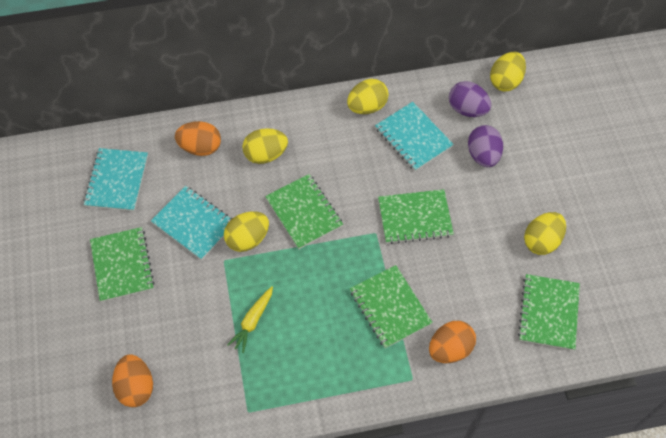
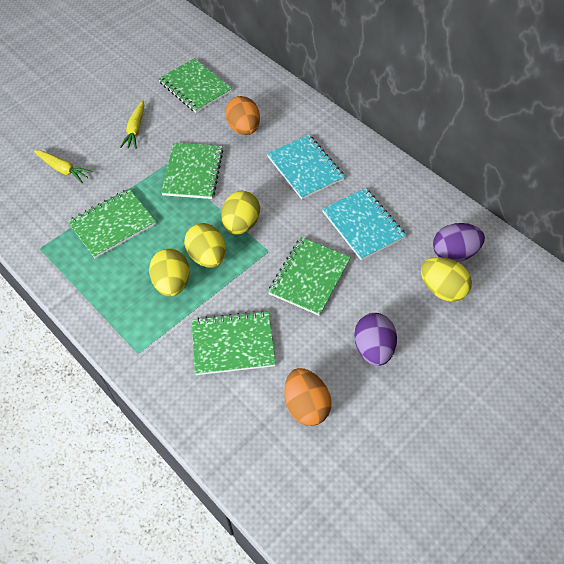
orange egg: 3 -> 2
turquoise notebook: 3 -> 2
yellow carrot: 1 -> 2
yellow egg: 5 -> 4

